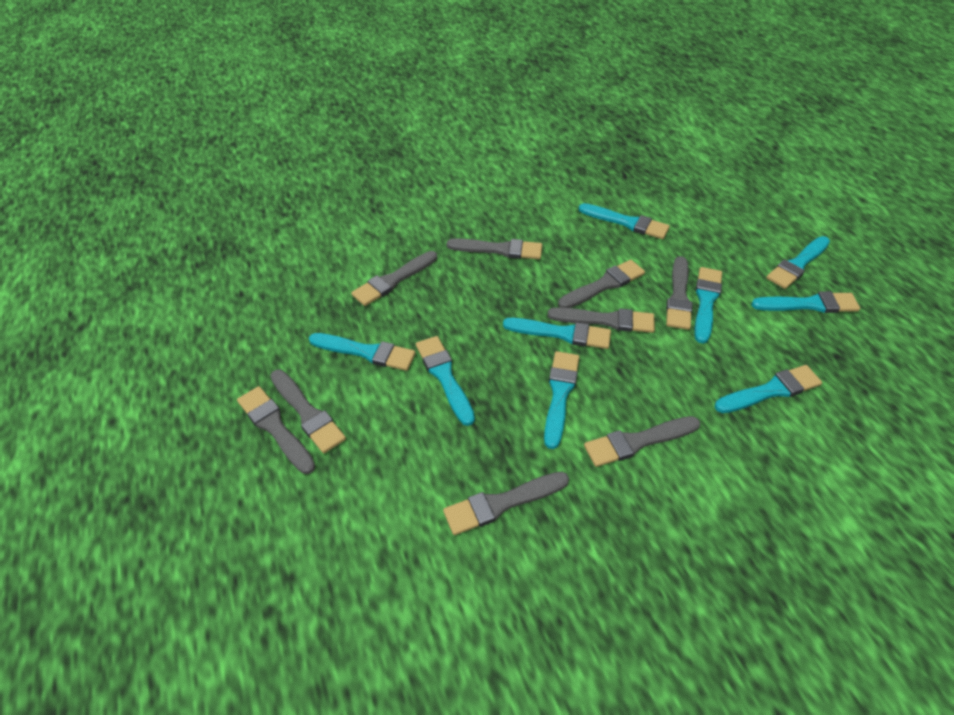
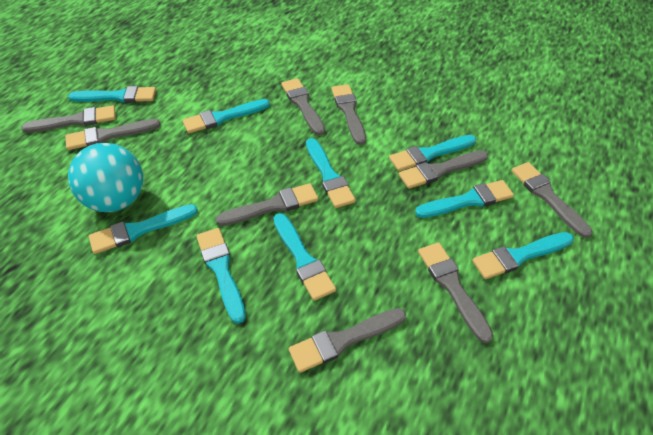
turquoise ball: 0 -> 1

